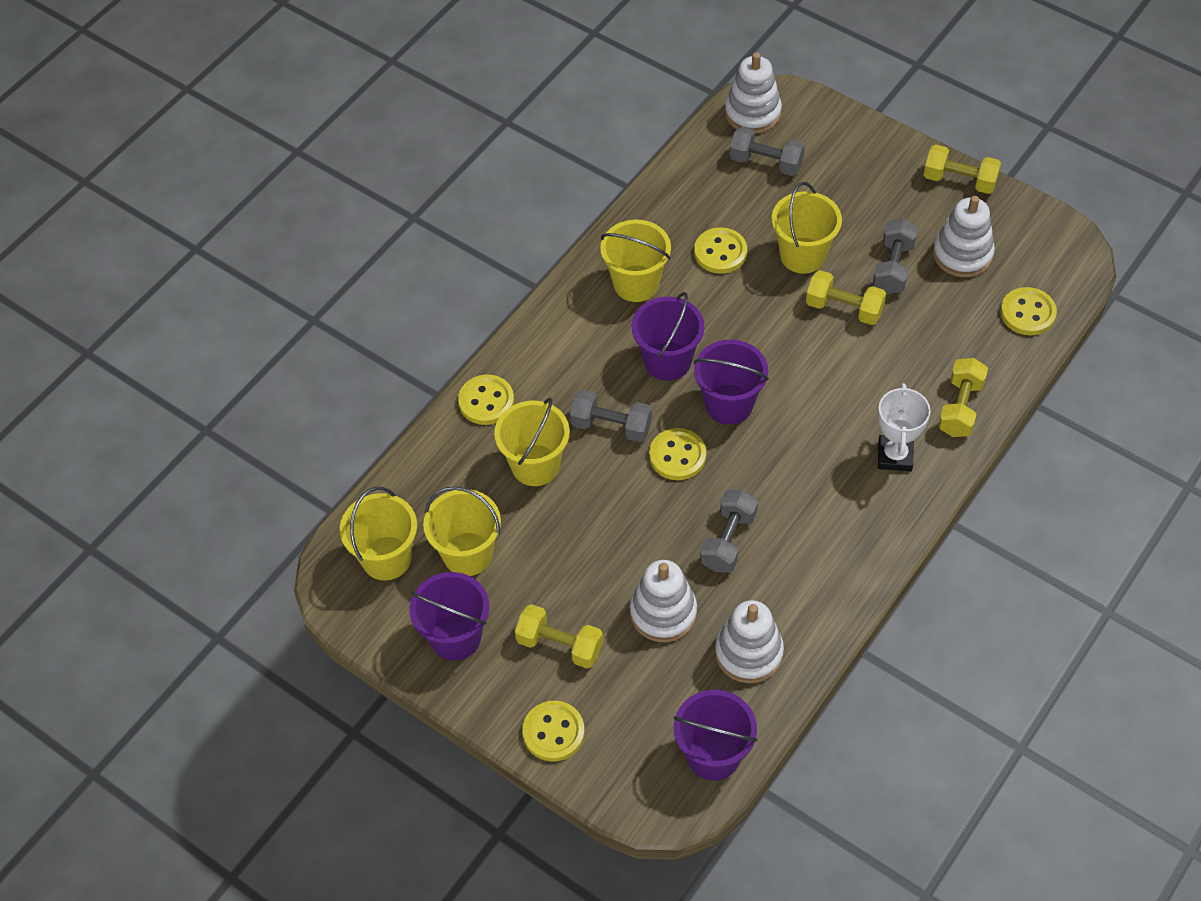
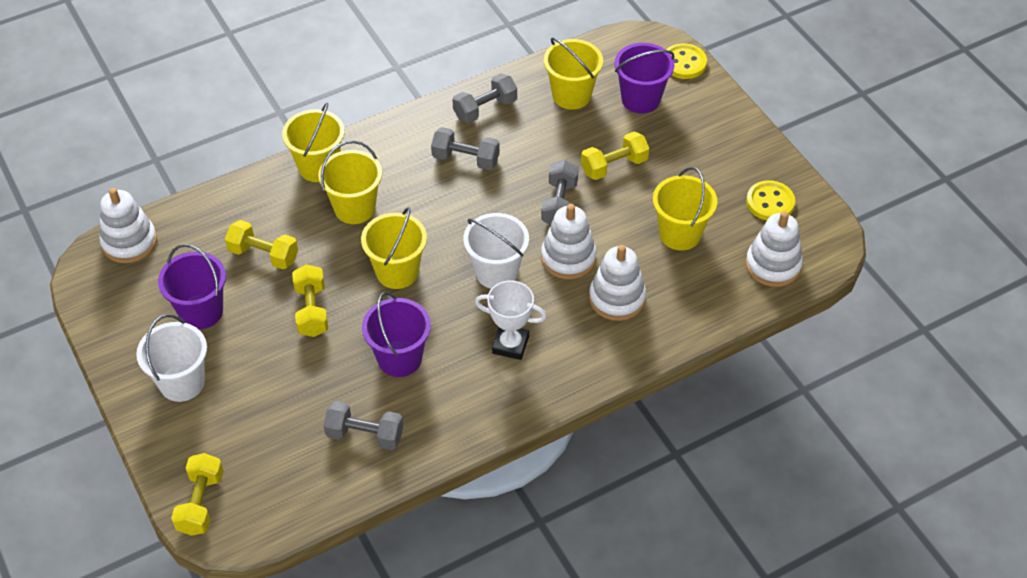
purple bucket: 4 -> 3
white bucket: 0 -> 2
yellow button: 5 -> 2

